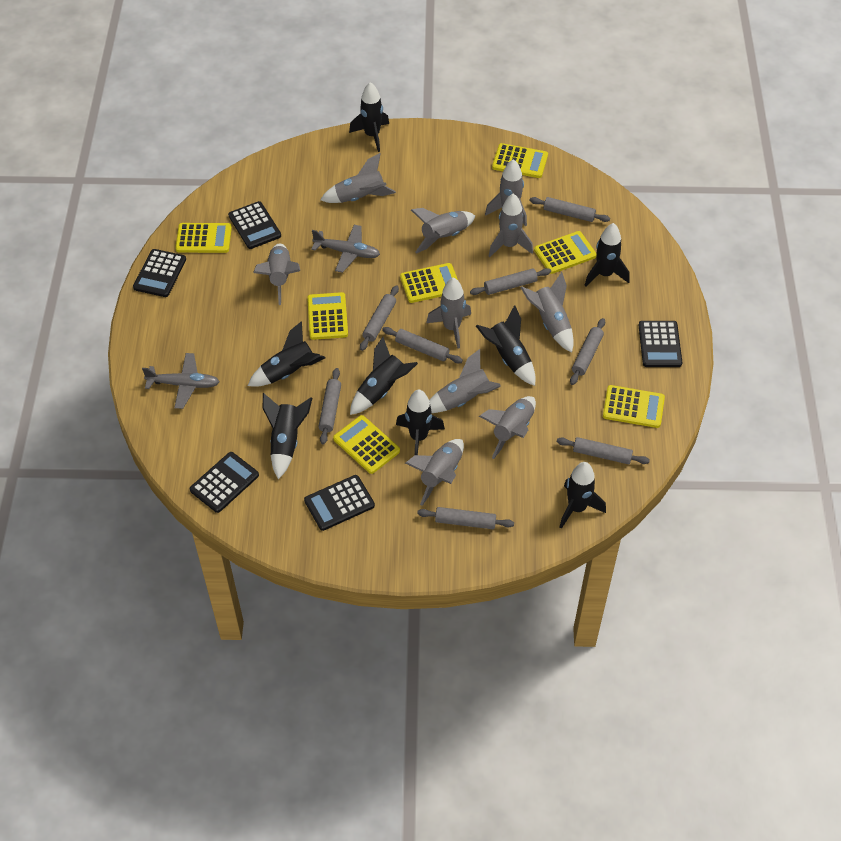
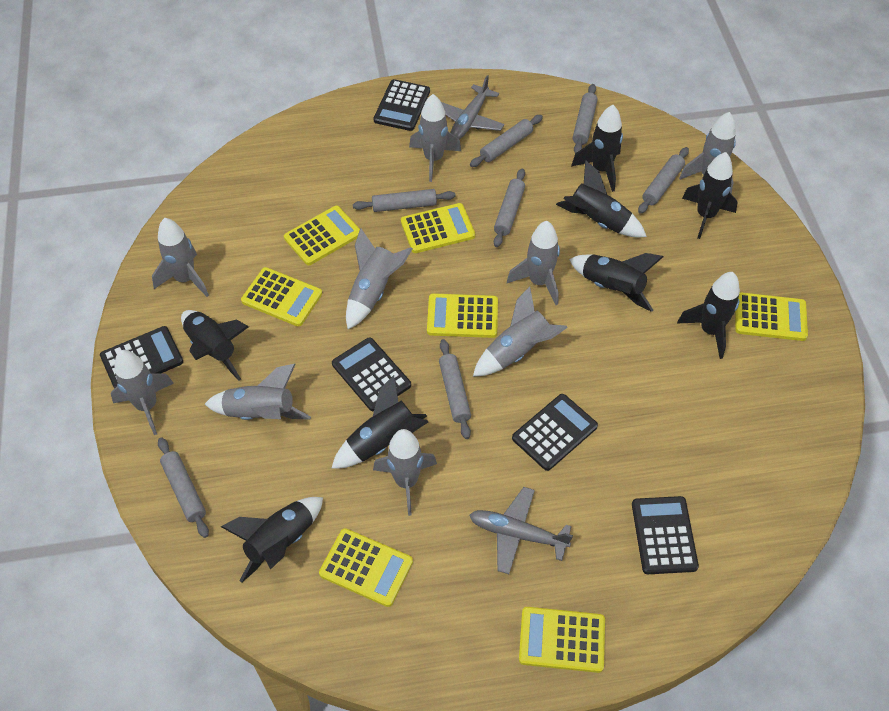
grey rocket: 10 -> 9
grey rolling pin: 8 -> 7

